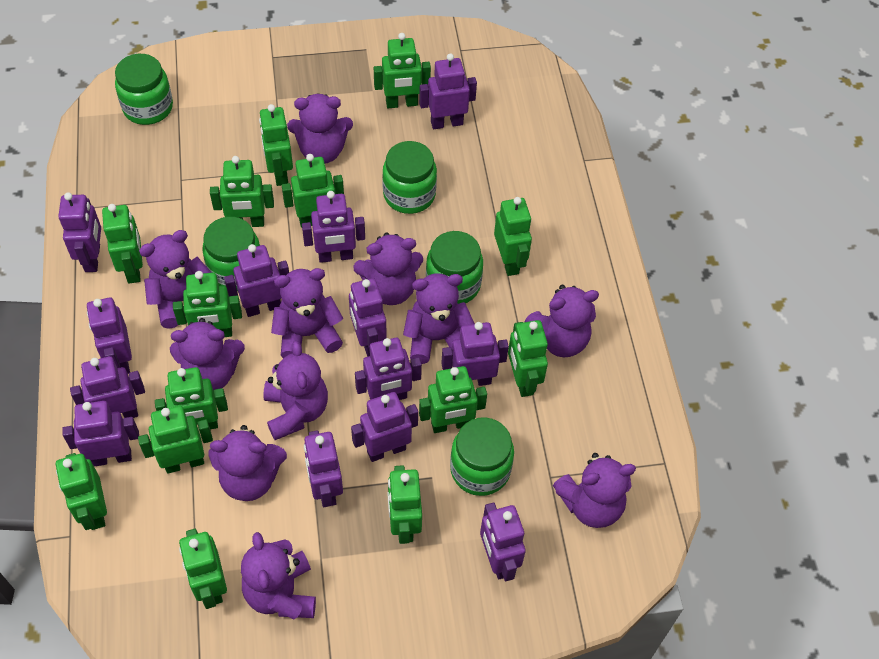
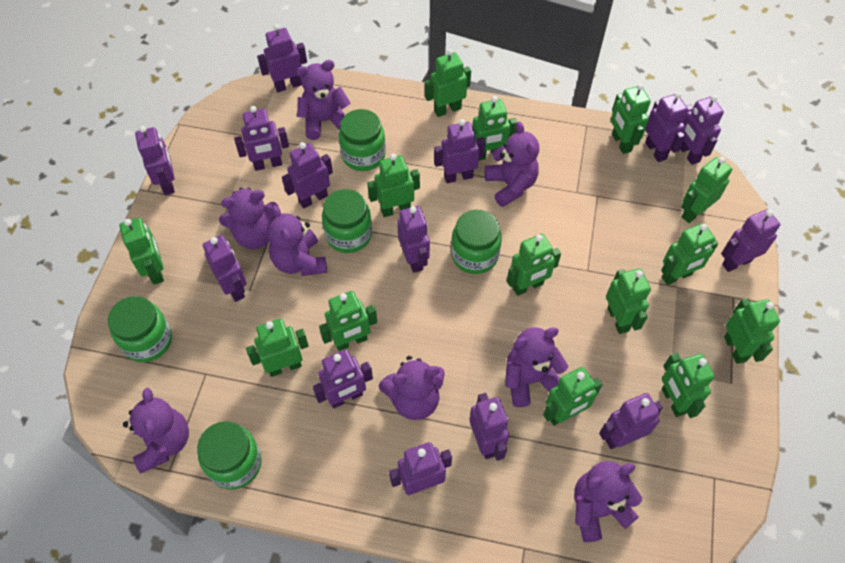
purple robot: 13 -> 14
purple teddy bear: 11 -> 8

